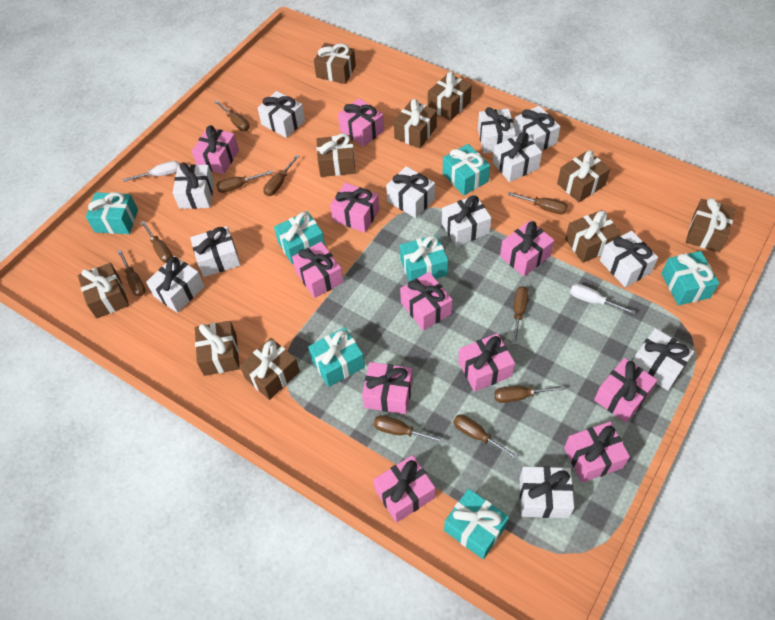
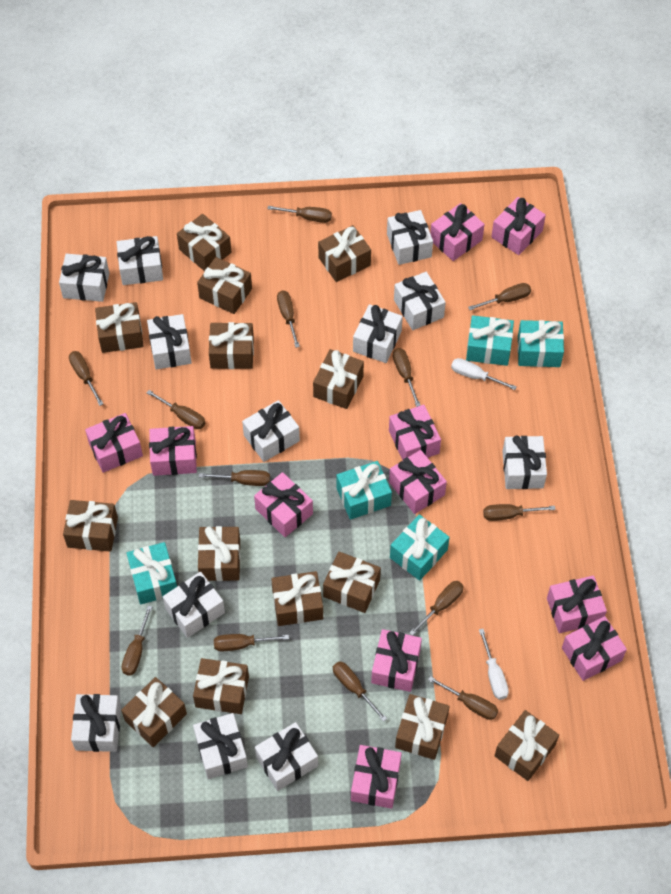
brown gift: 10 -> 14
brown screwdriver: 10 -> 13
turquoise gift: 7 -> 5

